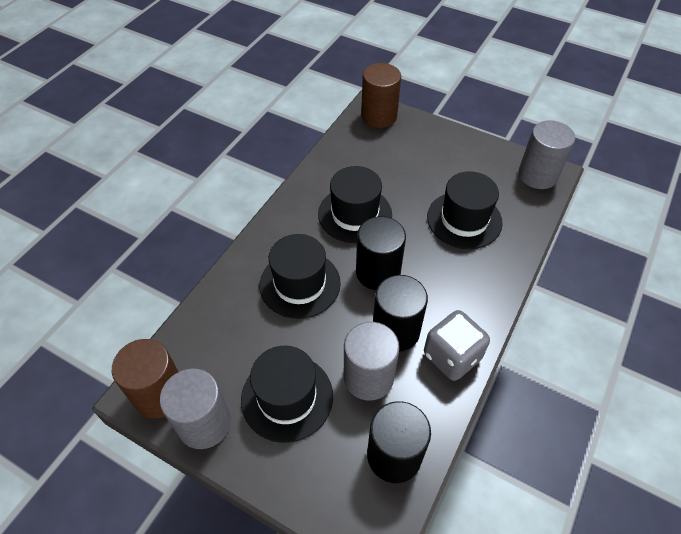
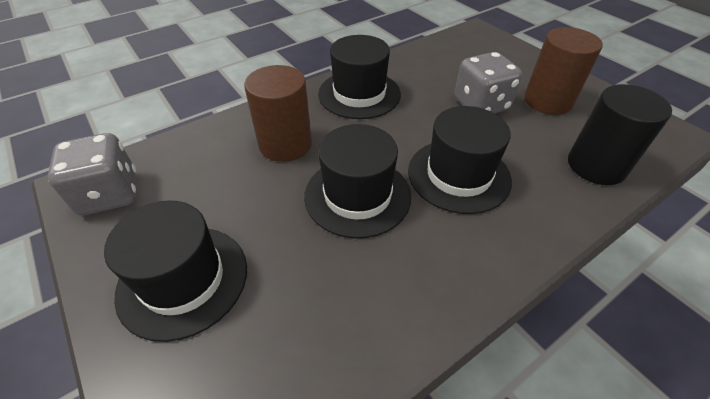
black cylinder: 3 -> 1
grey cylinder: 3 -> 0
grey dice: 1 -> 2

